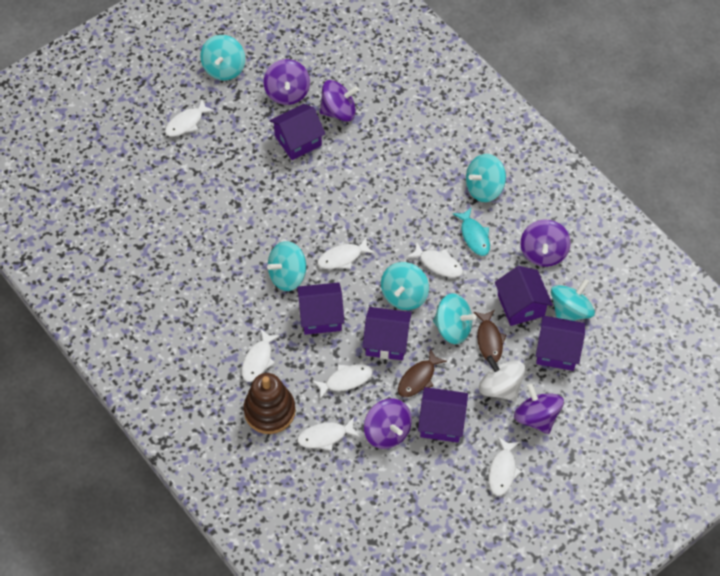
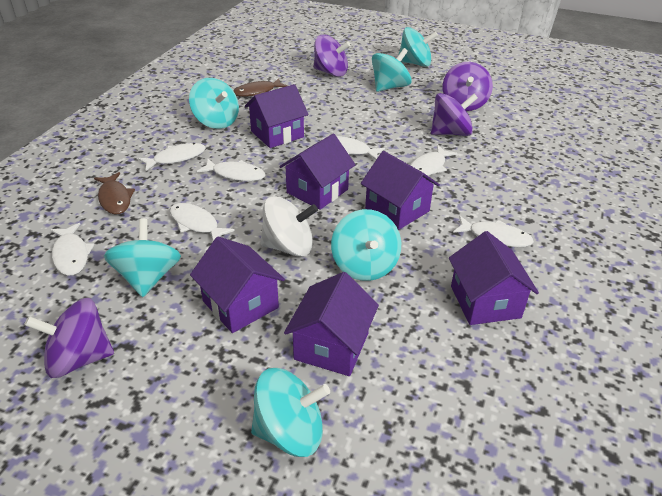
brown stacking toy: 1 -> 0
purple spinning top: 5 -> 4
turquoise fish: 1 -> 0

